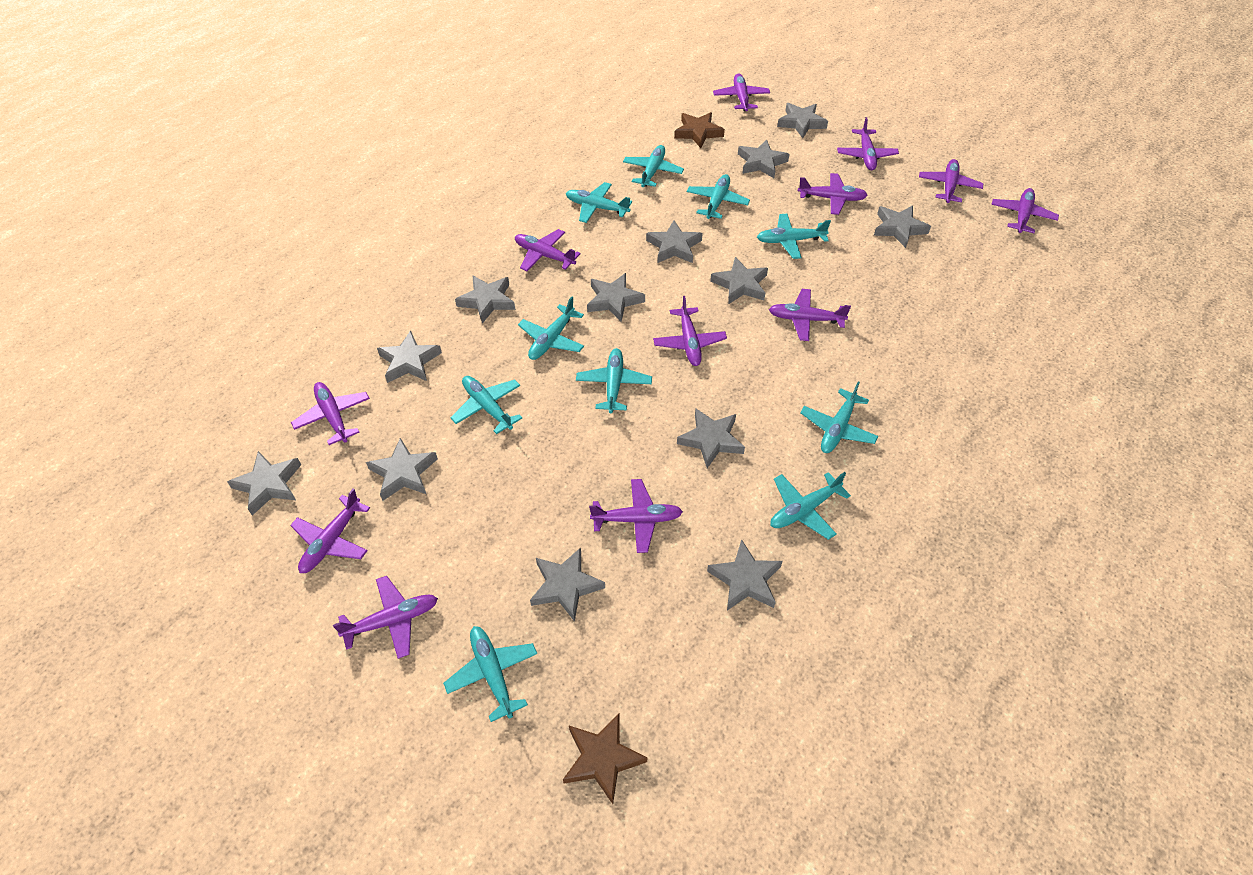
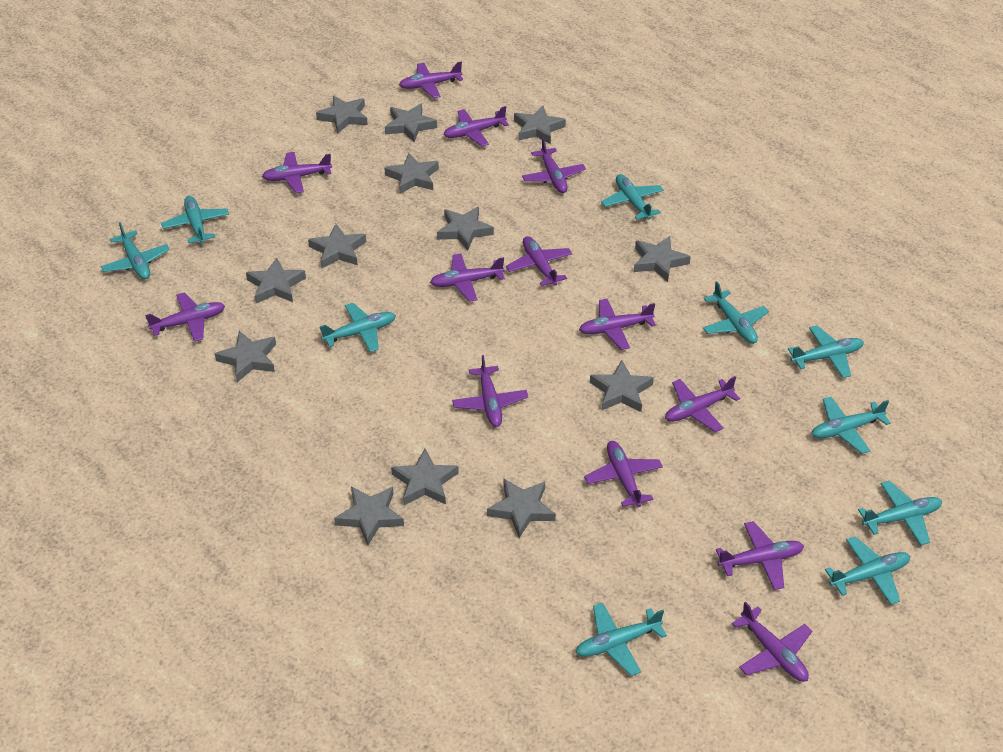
brown star: 2 -> 0
purple plane: 12 -> 13

